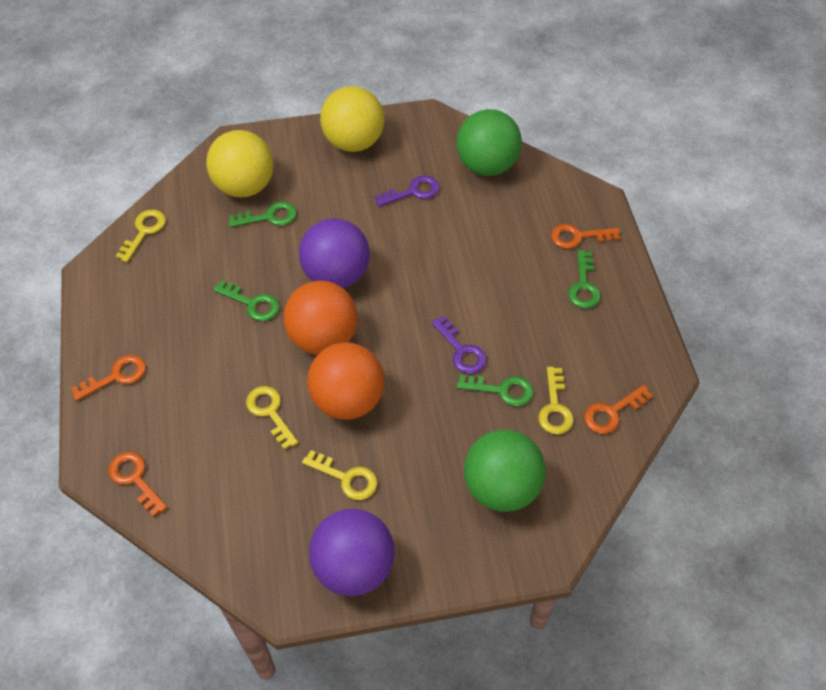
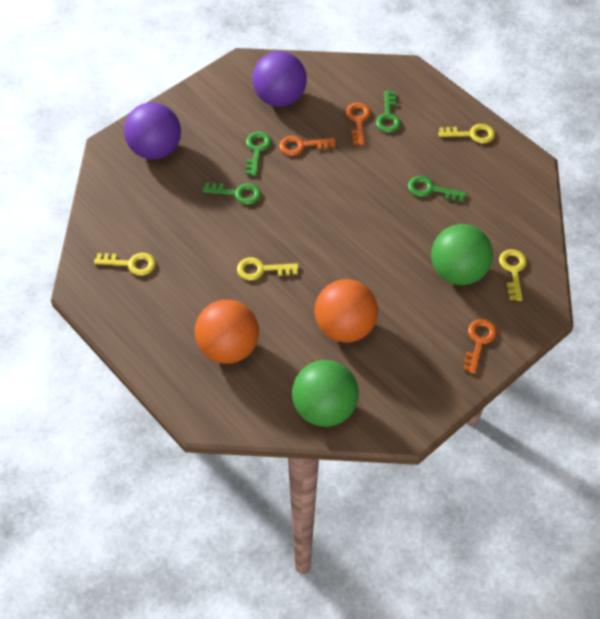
orange key: 4 -> 3
purple key: 2 -> 0
yellow ball: 2 -> 0

